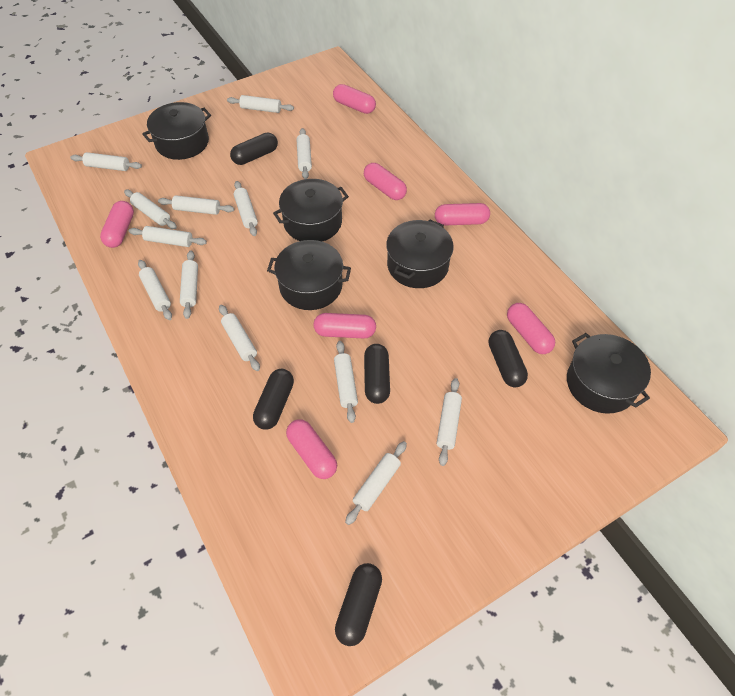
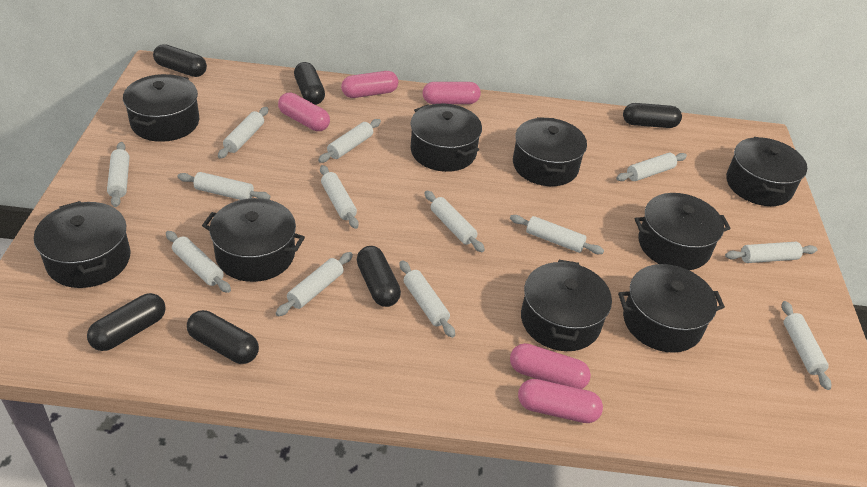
black capsule: 5 -> 6
black pot: 5 -> 9
pink capsule: 7 -> 5

